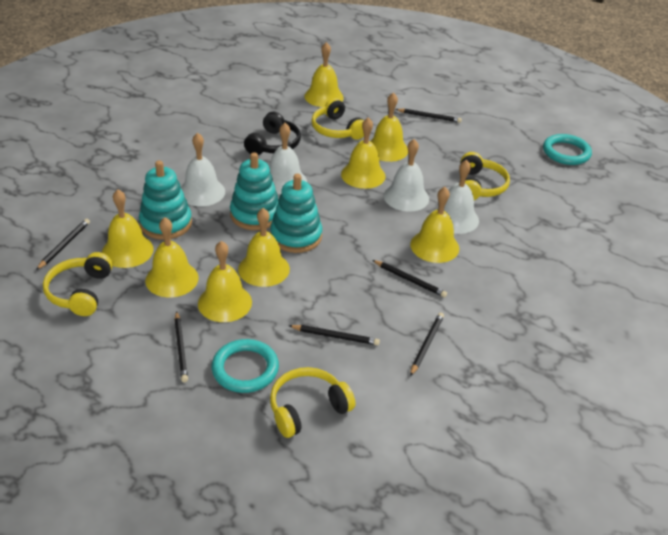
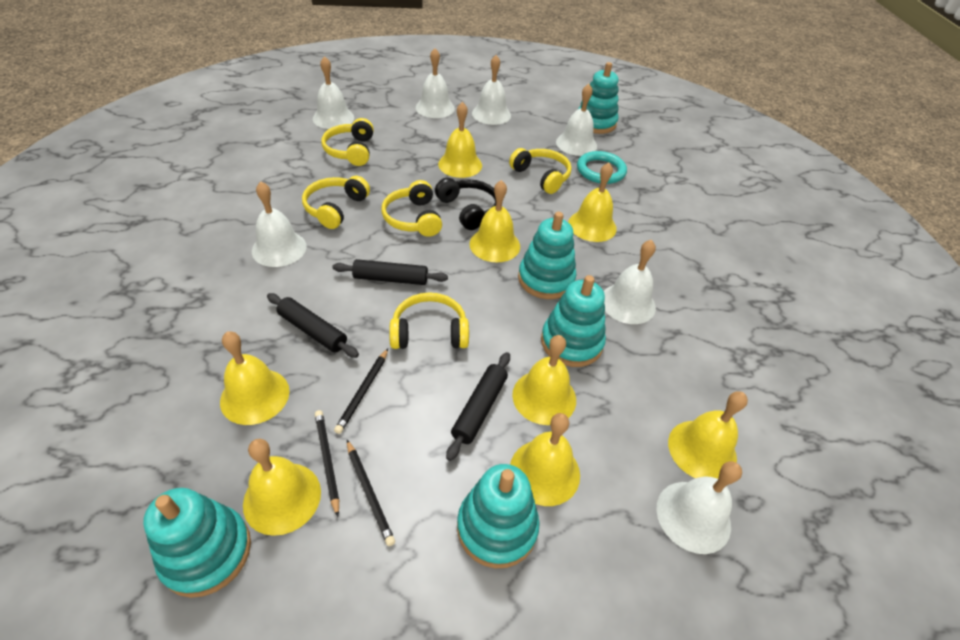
black pencil: 6 -> 3
black rolling pin: 0 -> 3
turquoise ring: 2 -> 1
turquoise stacking toy: 3 -> 5
white bell: 4 -> 7
yellow headphones: 4 -> 5

